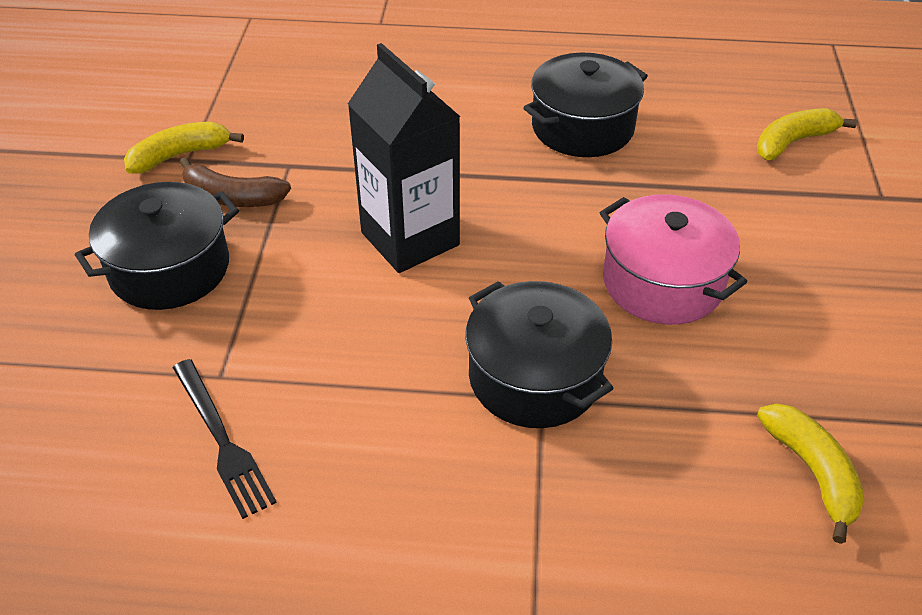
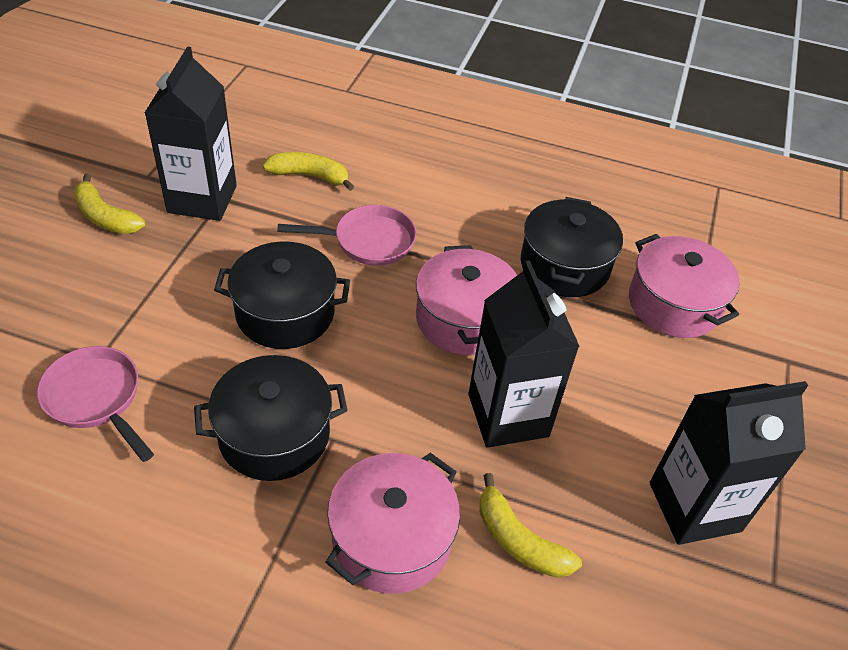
black carton: 1 -> 3
black fork: 1 -> 0
brown banana: 1 -> 0
pink pan: 0 -> 2
pink pot: 1 -> 3

